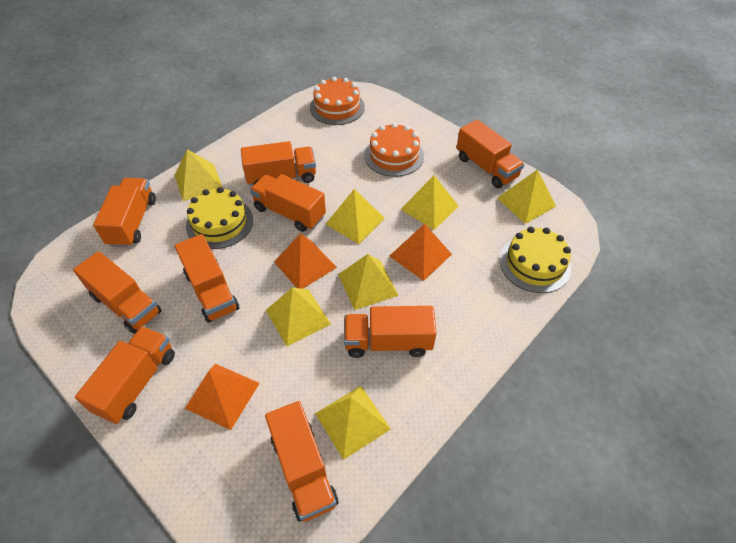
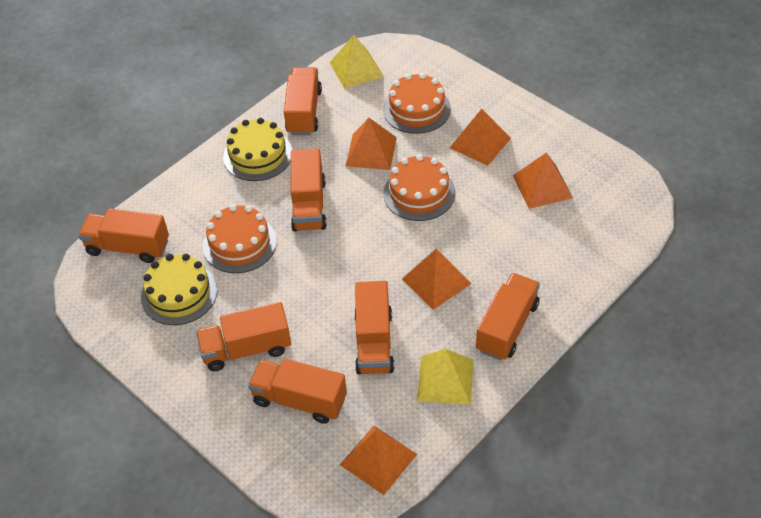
orange cake: 2 -> 3
orange pyramid: 3 -> 5
orange truck: 9 -> 7
yellow pyramid: 7 -> 2

